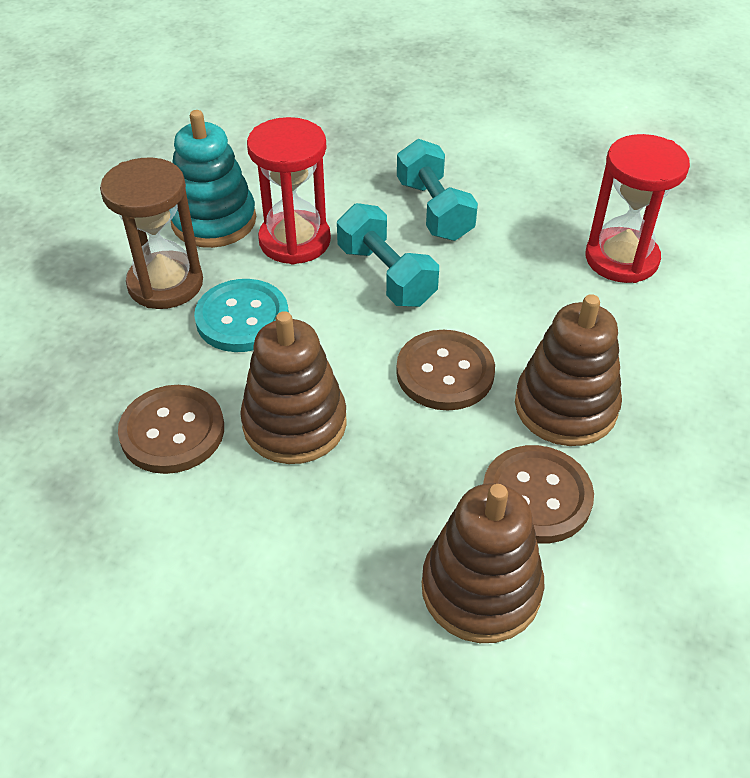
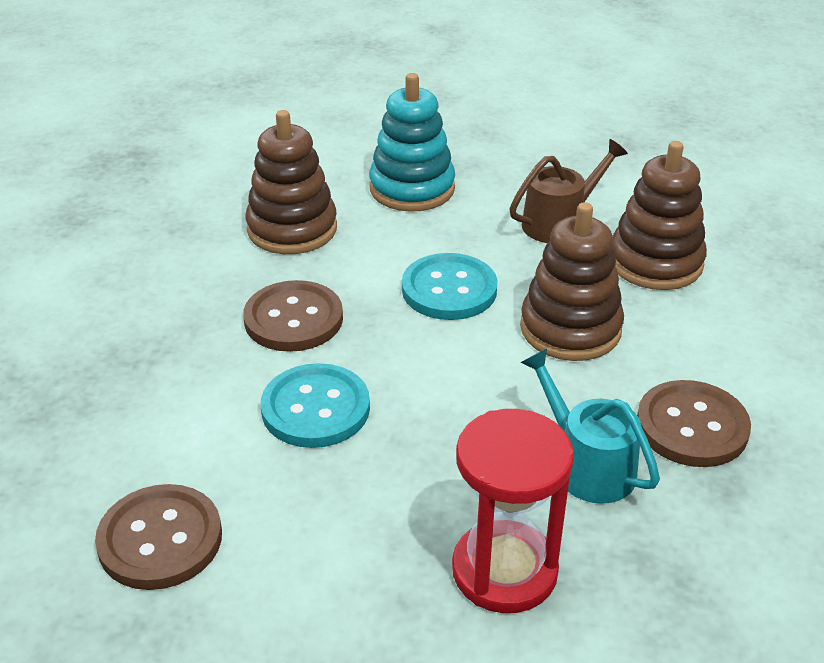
brown hourglass: 1 -> 0
brown watering can: 0 -> 1
red hourglass: 2 -> 1
turquoise button: 1 -> 2
turquoise dumbbell: 2 -> 0
turquoise watering can: 0 -> 1

